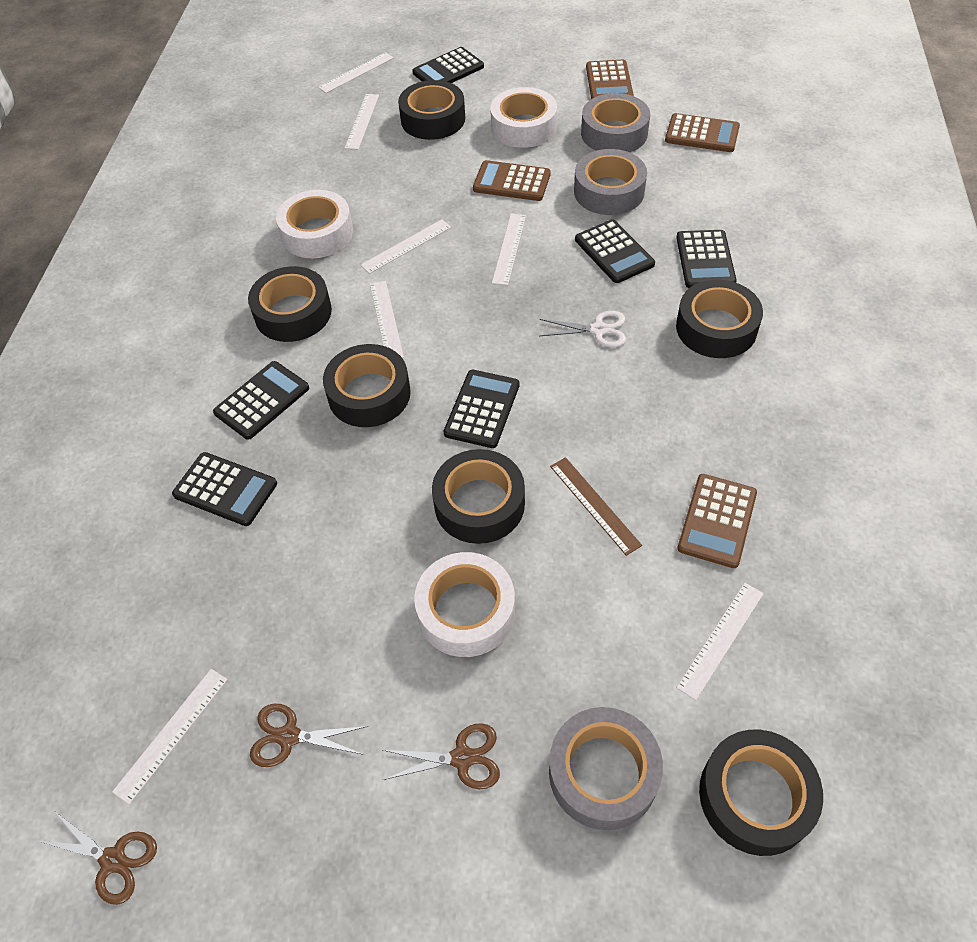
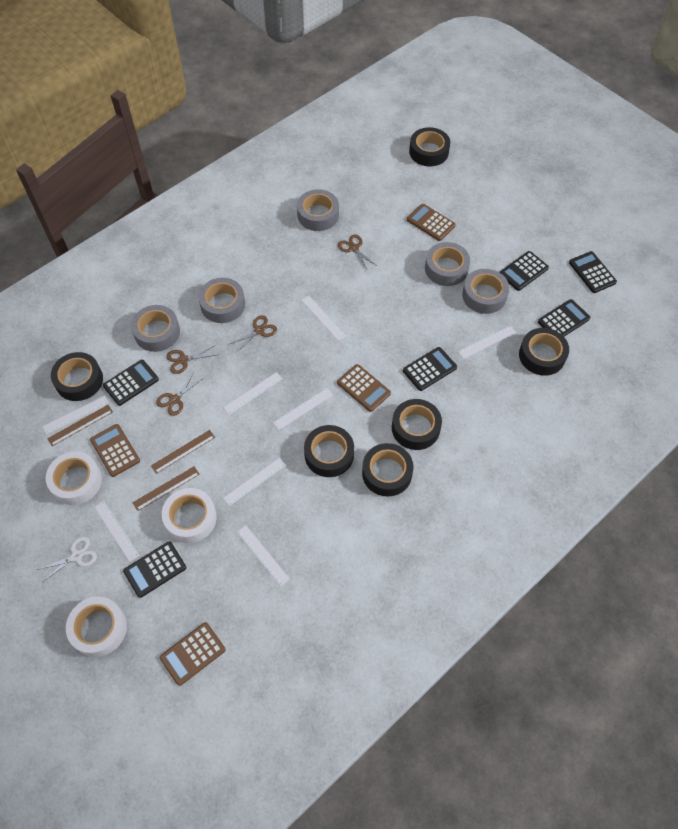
brown ruler: 1 -> 3
brown scissors: 3 -> 4
grey tape: 3 -> 5
white ruler: 7 -> 8

